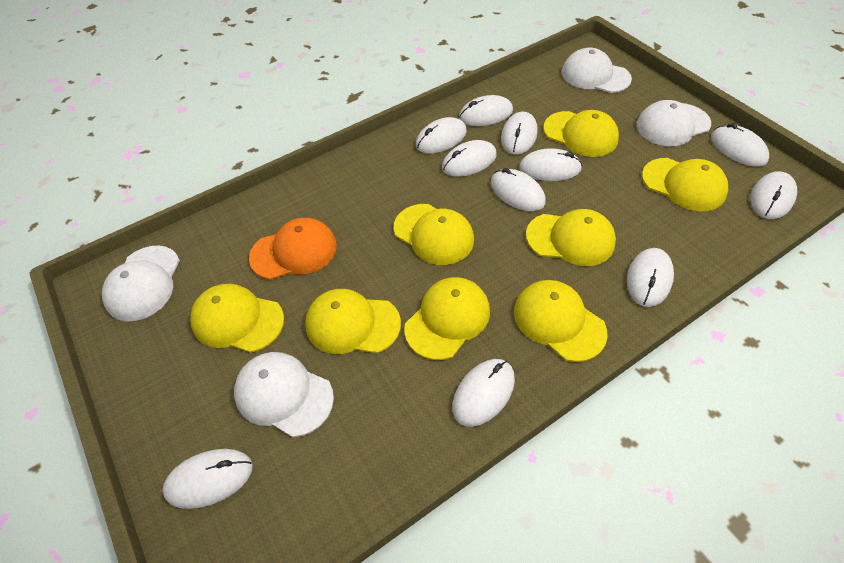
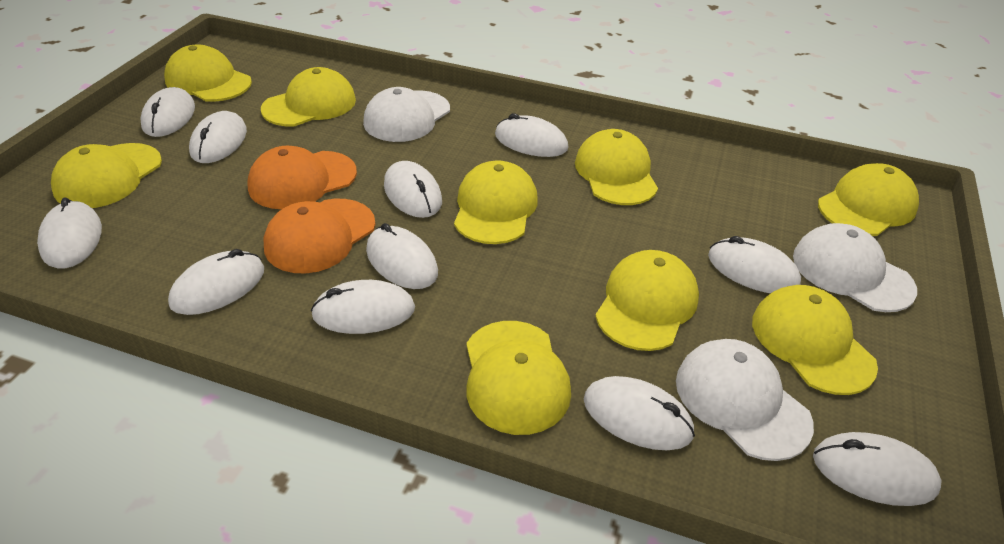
orange cap: 1 -> 2
white cap: 4 -> 3
yellow cap: 8 -> 9

